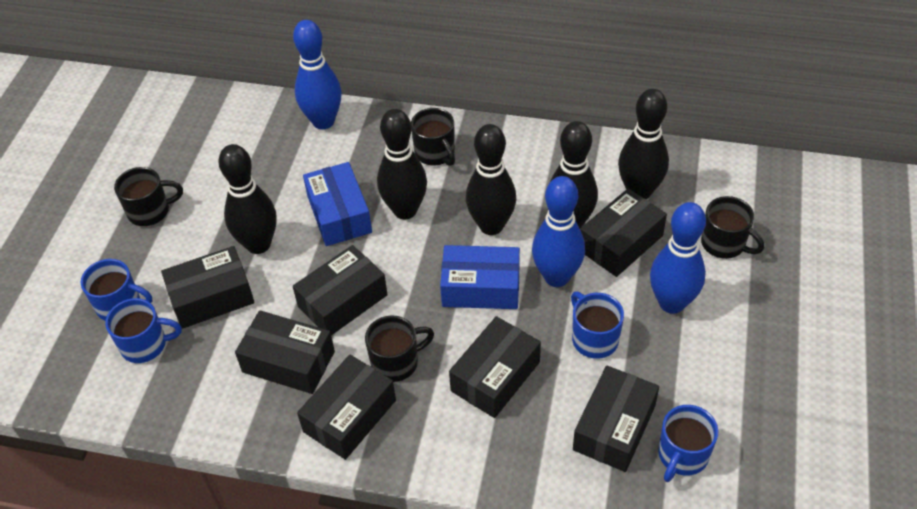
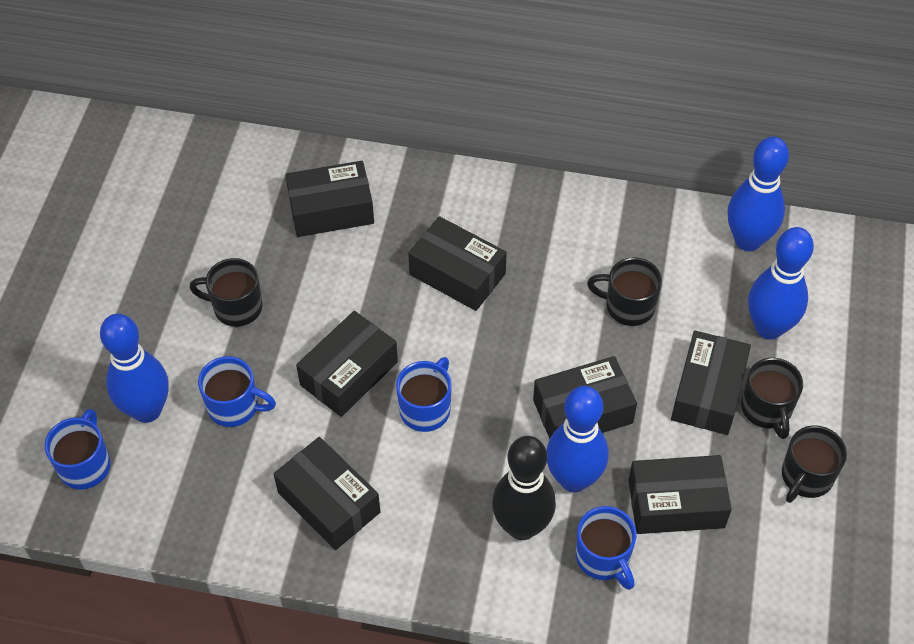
black bowling pin: 5 -> 1
blue bowling pin: 3 -> 4
blue box: 2 -> 0

